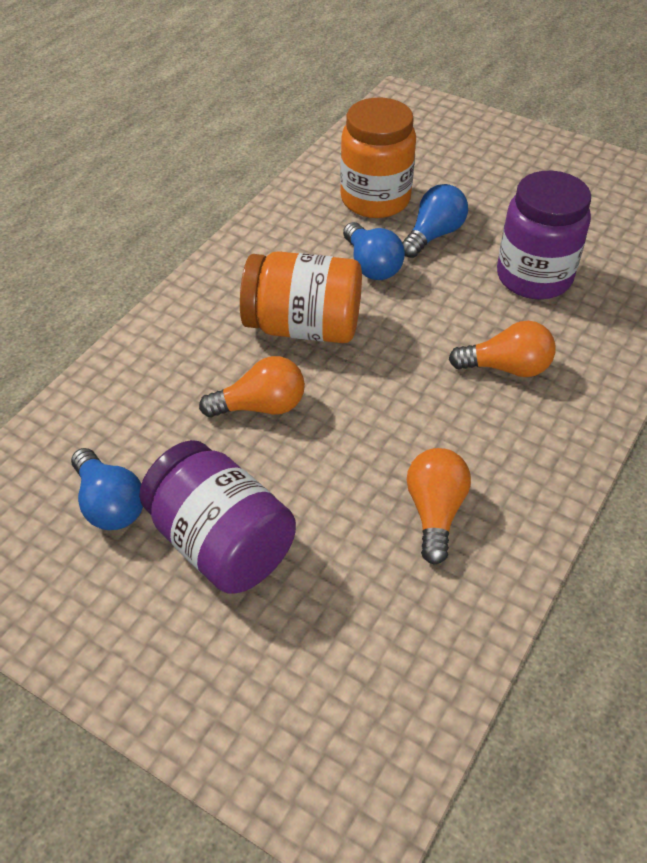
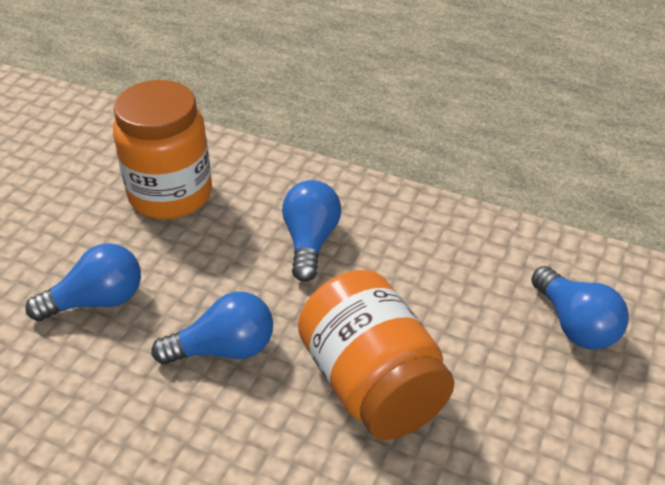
blue light bulb: 3 -> 4
orange light bulb: 3 -> 0
purple jar: 2 -> 0

